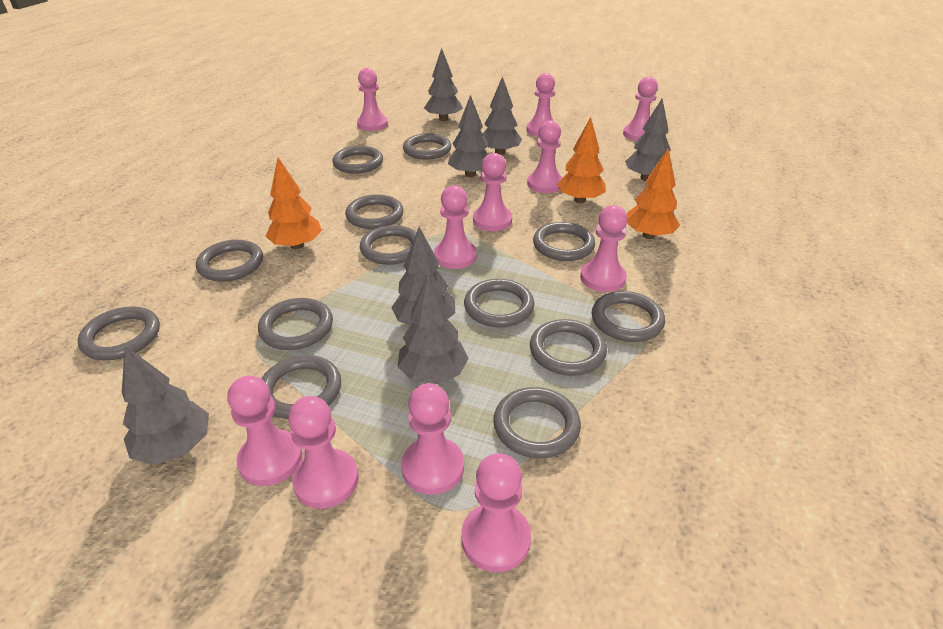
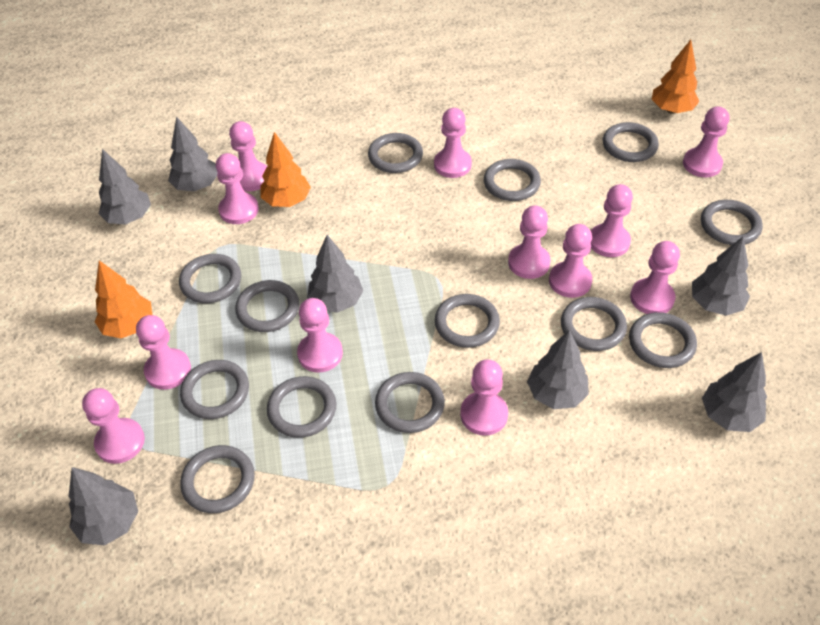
pink pawn: 11 -> 12

